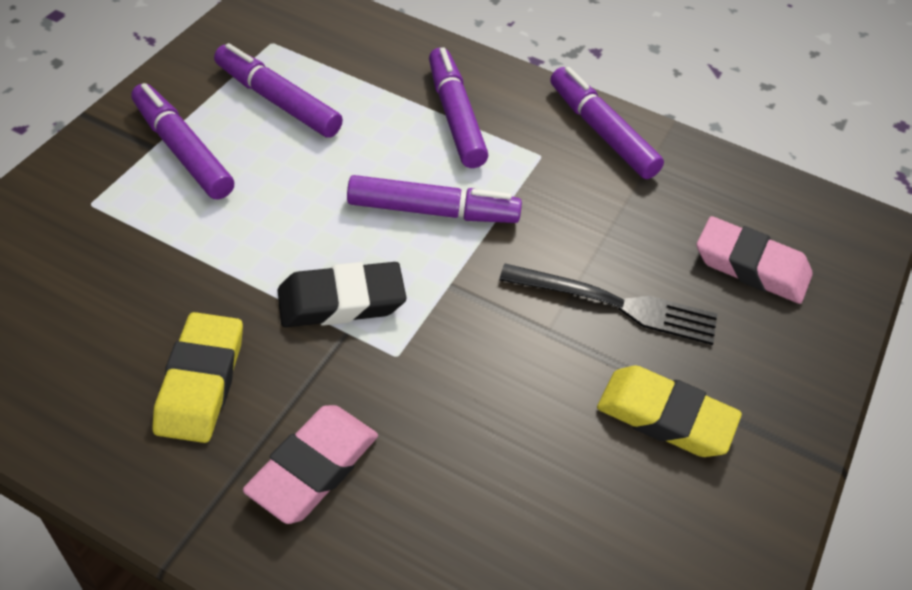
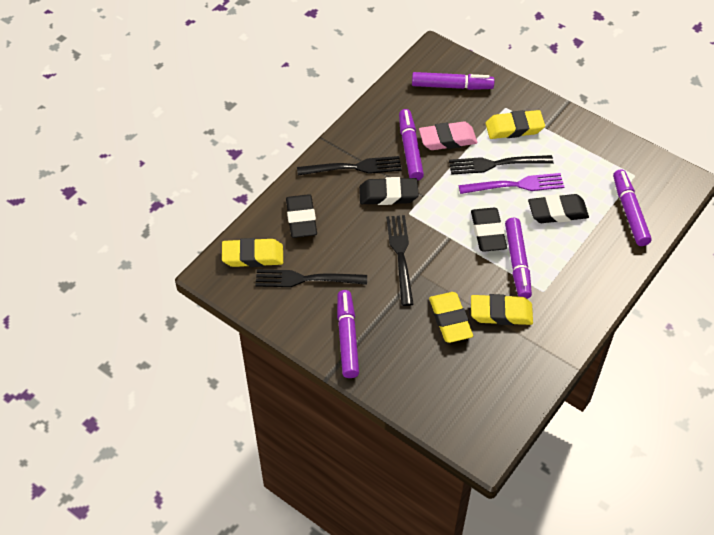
black eraser: 1 -> 4
black fork: 1 -> 4
pink eraser: 2 -> 1
purple fork: 0 -> 1
yellow eraser: 2 -> 4

